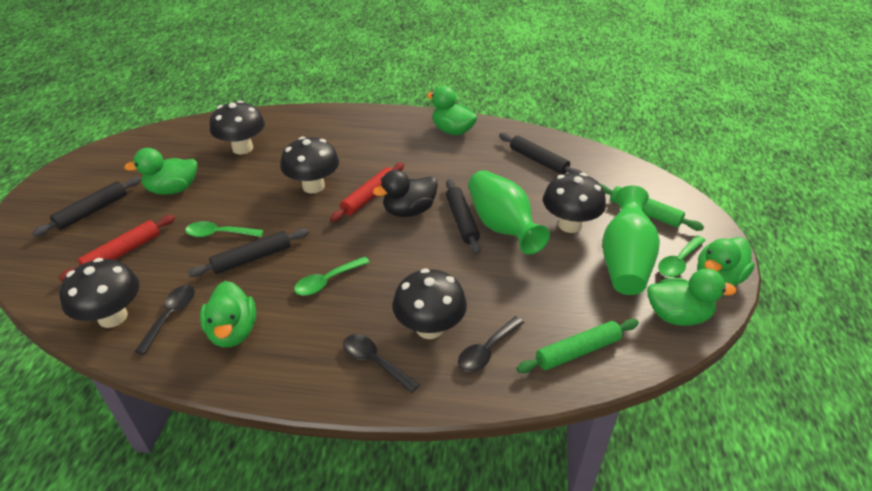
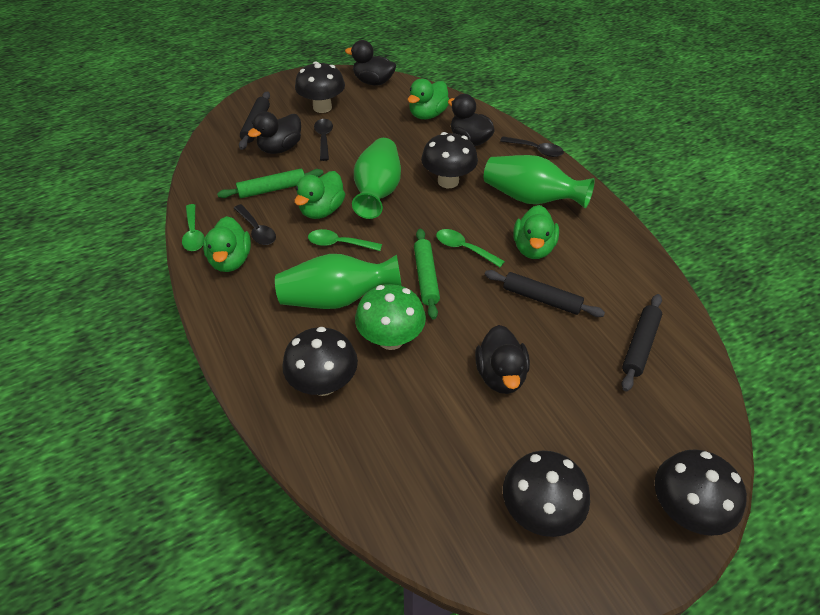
black duck: 1 -> 4
black rolling pin: 4 -> 3
green duck: 5 -> 4
green mushroom: 0 -> 1
green vase: 2 -> 3
red rolling pin: 2 -> 0

